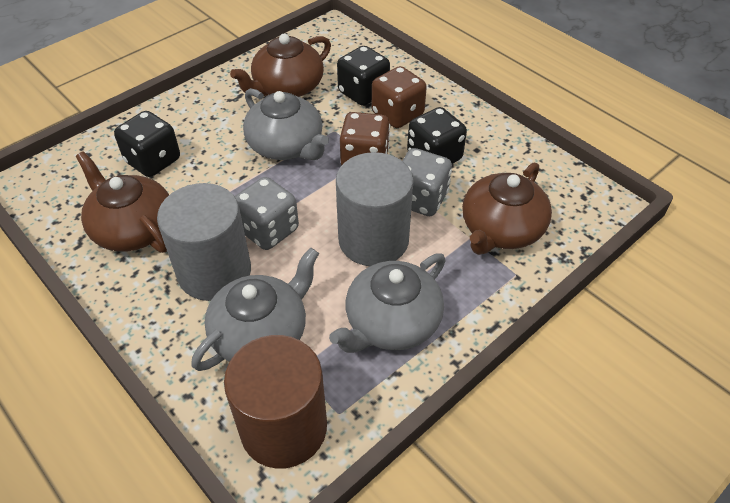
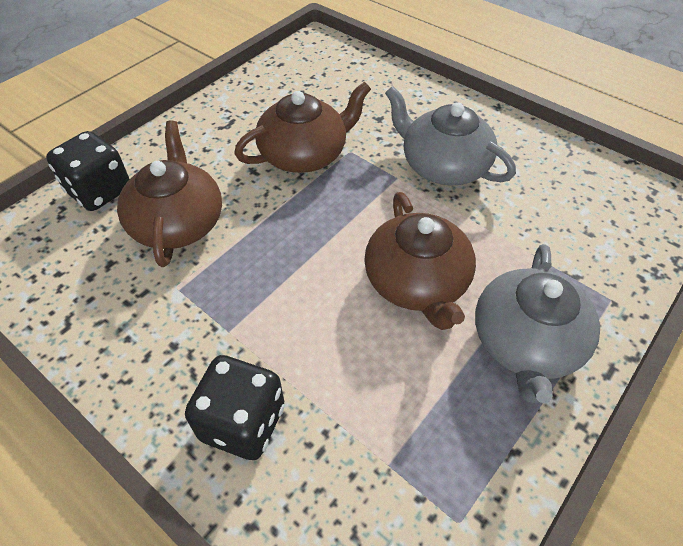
black dice: 3 -> 2
brown cylinder: 1 -> 0
brown dice: 2 -> 0
grey cylinder: 2 -> 0
grey dice: 2 -> 0
grey teapot: 3 -> 2

